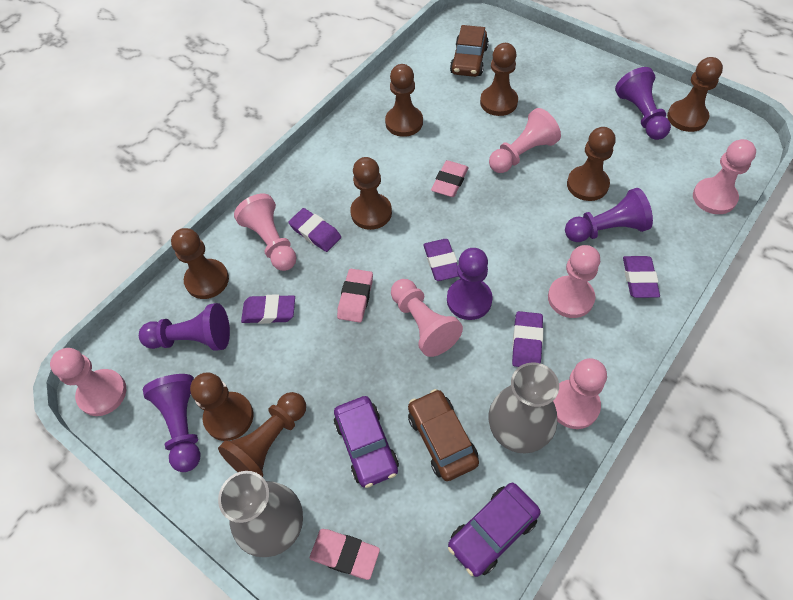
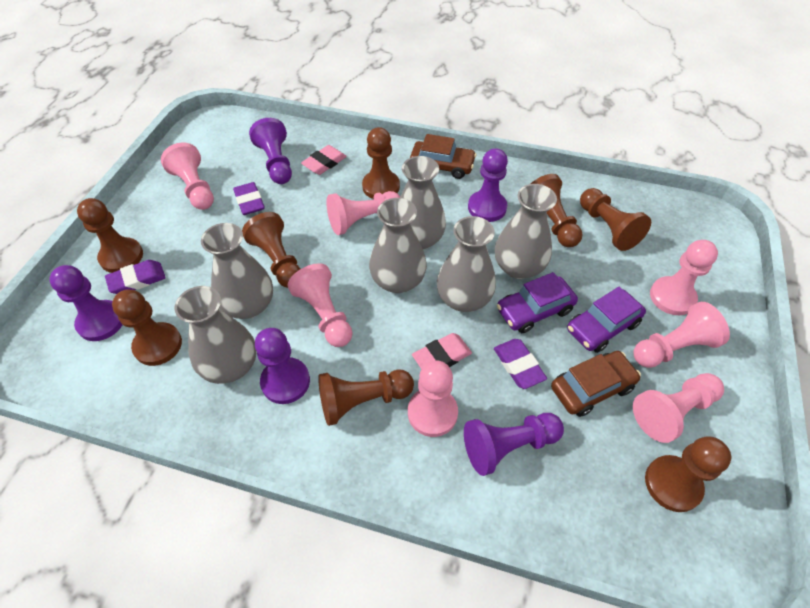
grey vase: 2 -> 6
pink eraser: 3 -> 2
purple eraser: 5 -> 3

